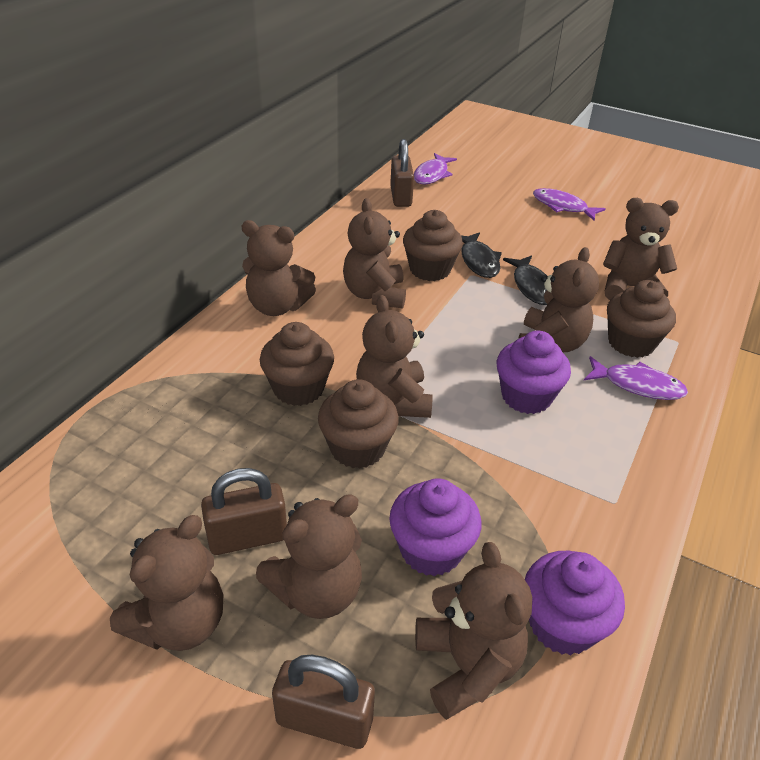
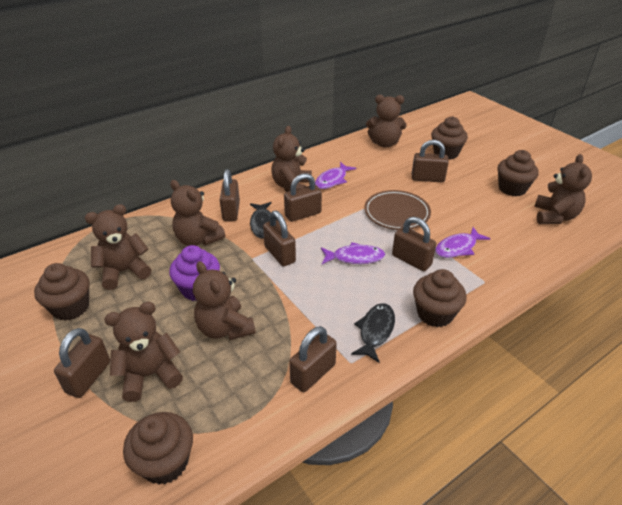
brown cupcake: 4 -> 5
brown padlock: 3 -> 7
brown plate: 0 -> 1
brown teddy bear: 8 -> 7
purple cupcake: 3 -> 1

